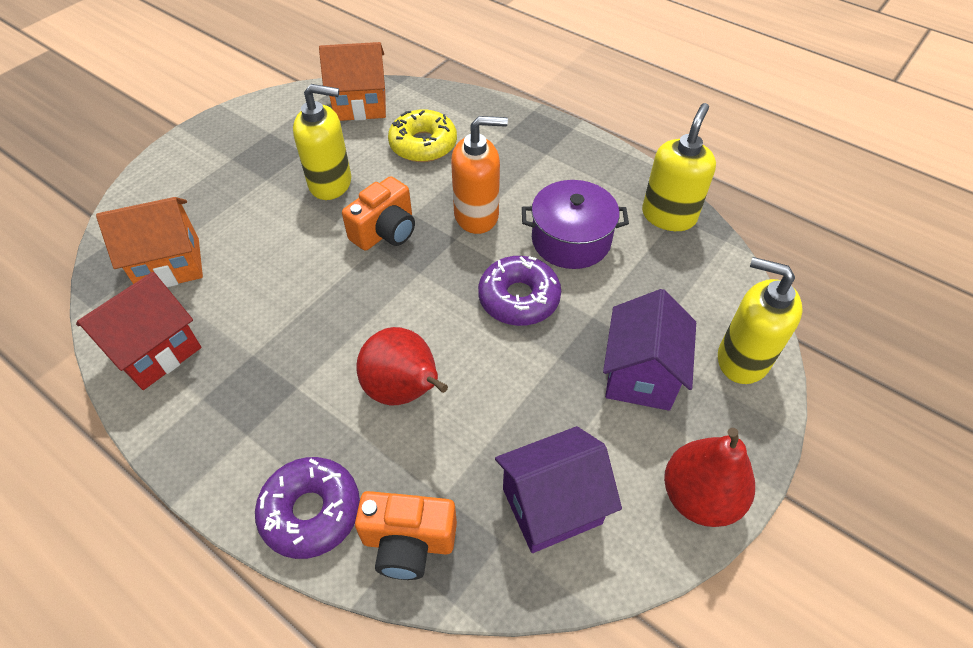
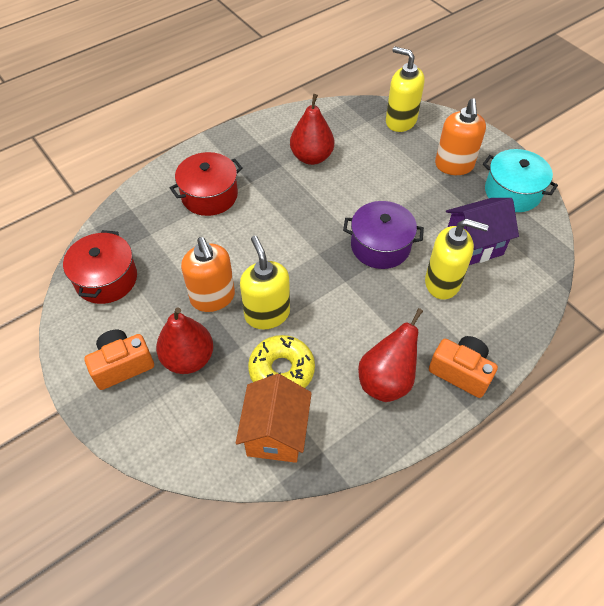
orange house: 2 -> 1
orange soap dispenser: 1 -> 2
purple donut: 2 -> 0
purple house: 2 -> 1
red house: 1 -> 0
red pear: 2 -> 3
red pot: 0 -> 2
turquoise pot: 0 -> 1

